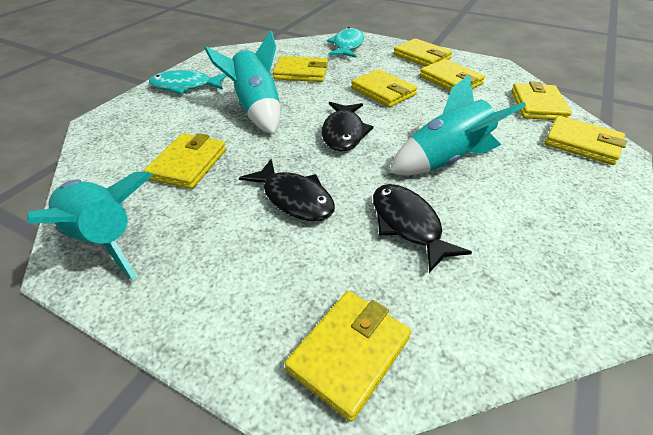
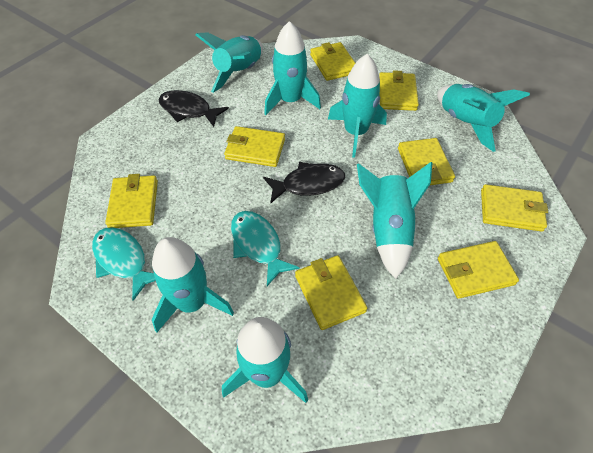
black fish: 3 -> 2
turquoise rocket: 3 -> 7

